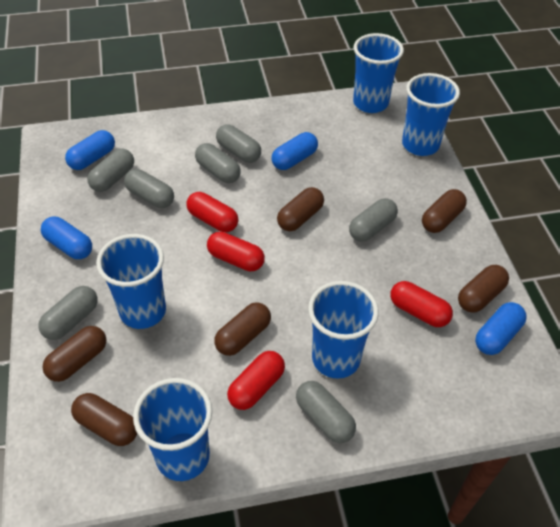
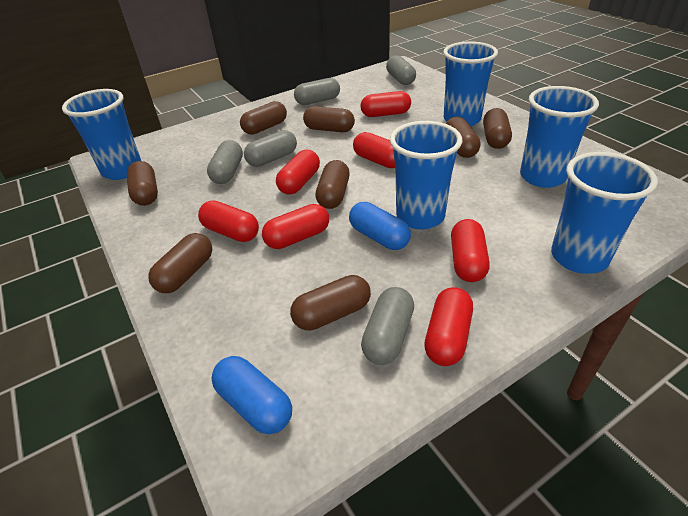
blue capsule: 4 -> 2
brown capsule: 6 -> 8
grey capsule: 7 -> 5
red capsule: 4 -> 7

